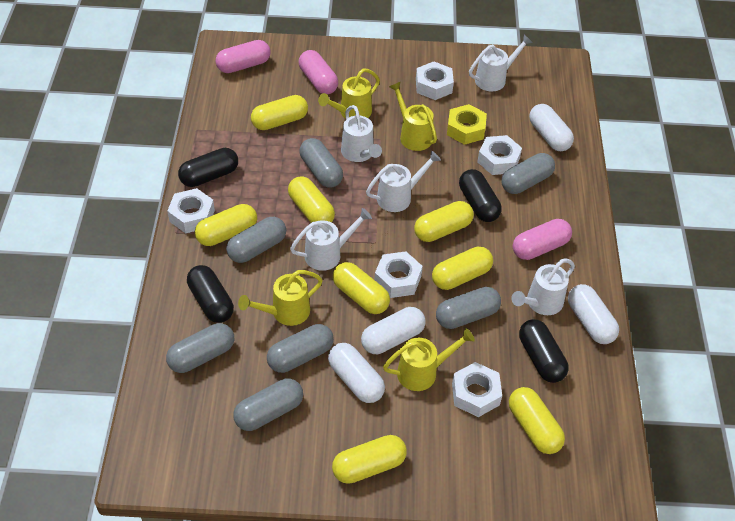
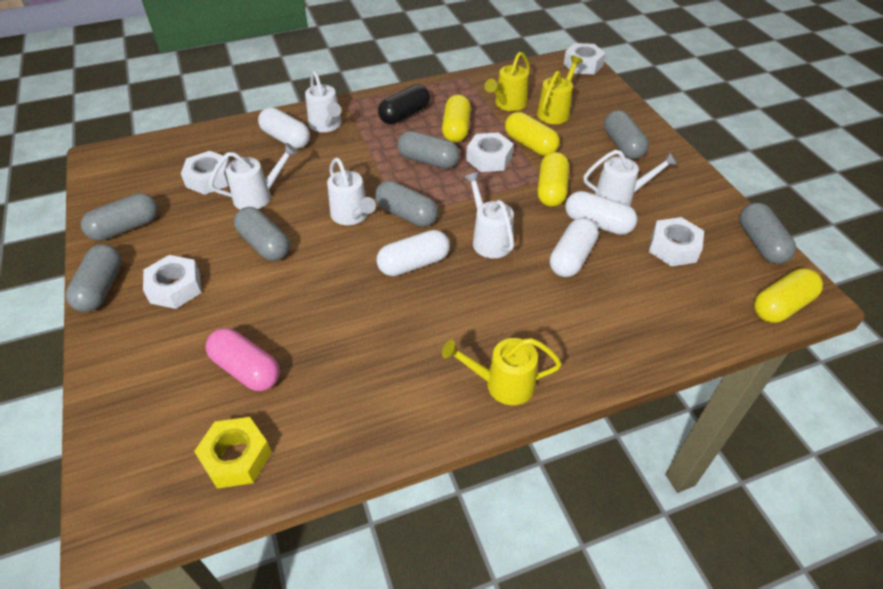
black capsule: 4 -> 1
pink capsule: 3 -> 1
yellow capsule: 8 -> 4
yellow watering can: 4 -> 3

